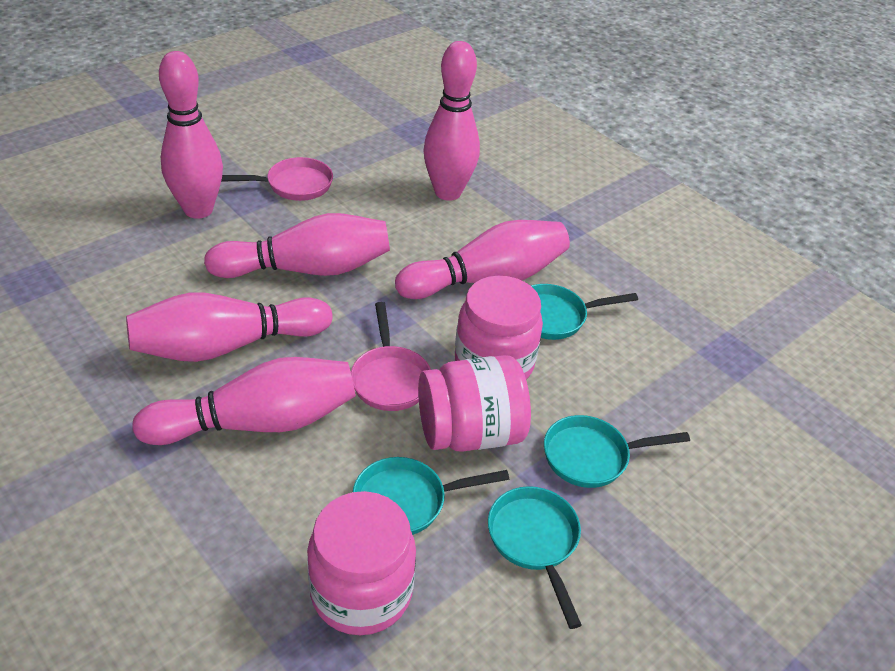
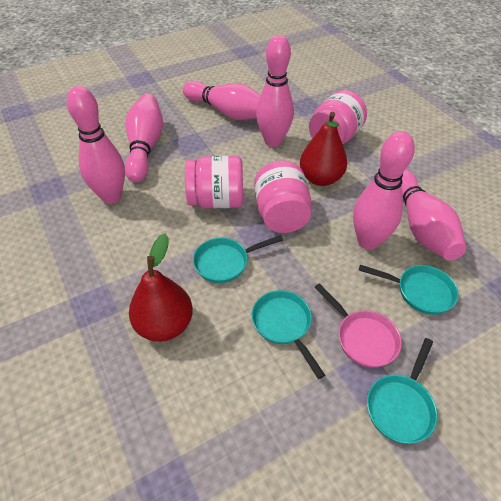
pink pan: 2 -> 1
red pear: 0 -> 2

